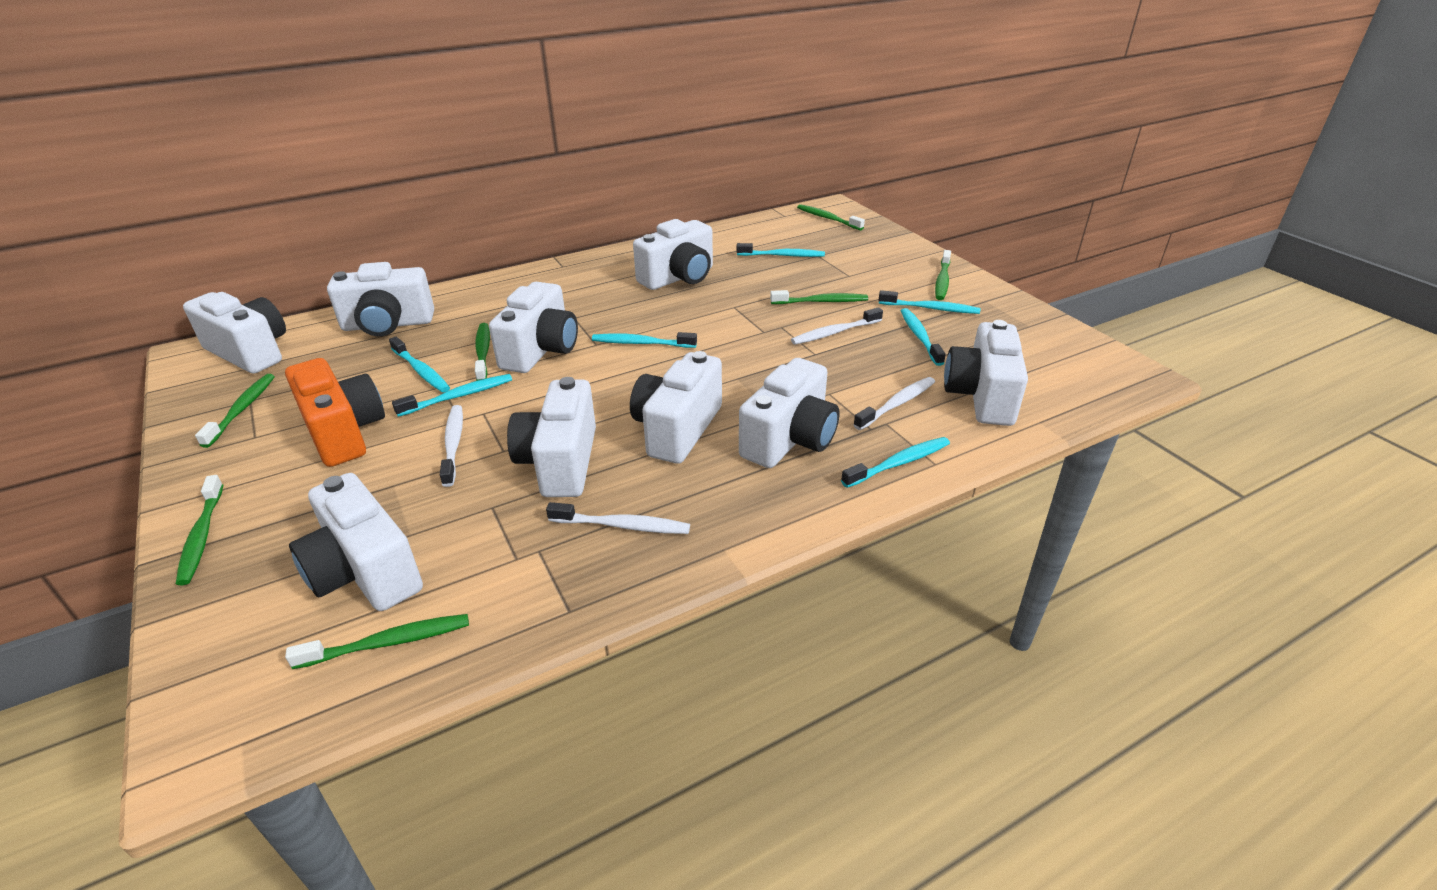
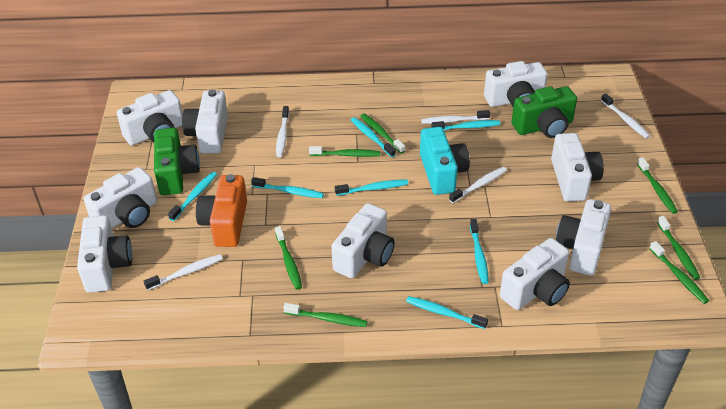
green camera: 0 -> 2
turquoise camera: 0 -> 1
white toothbrush: 4 -> 5

